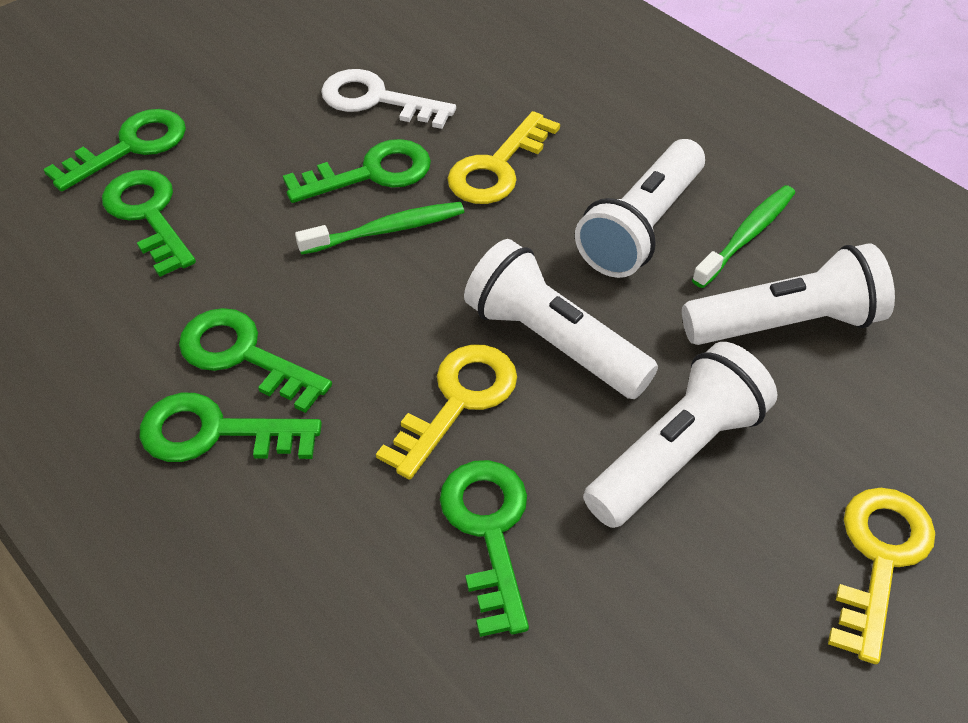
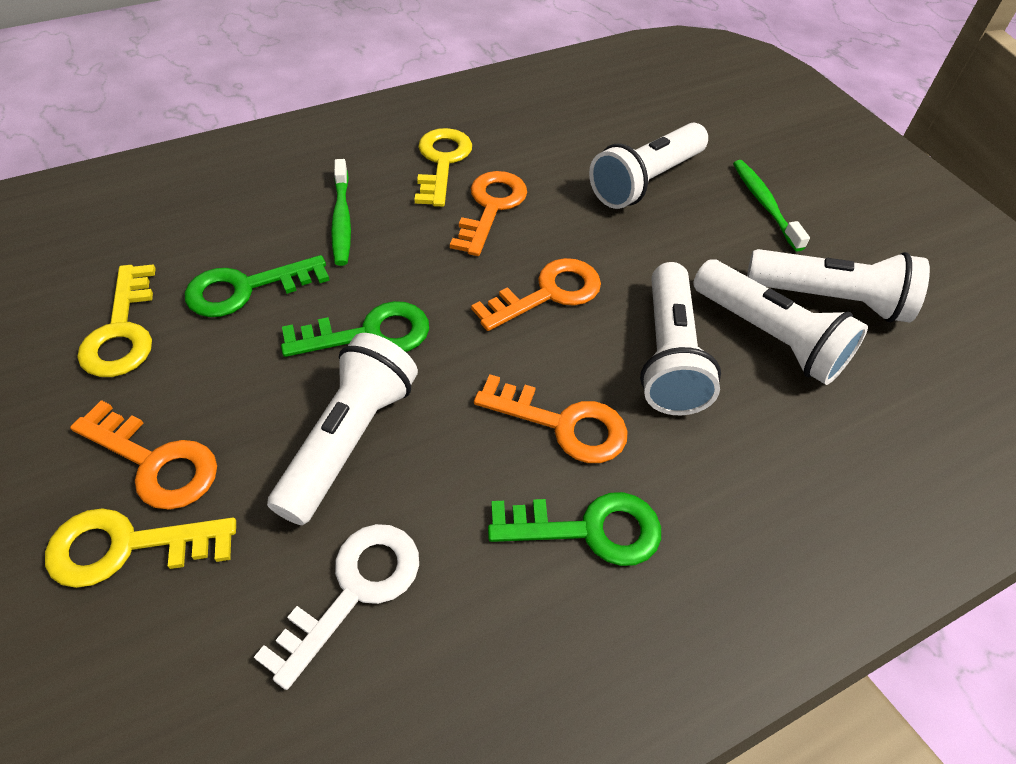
green key: 6 -> 3
orange key: 0 -> 4
white flashlight: 4 -> 5

